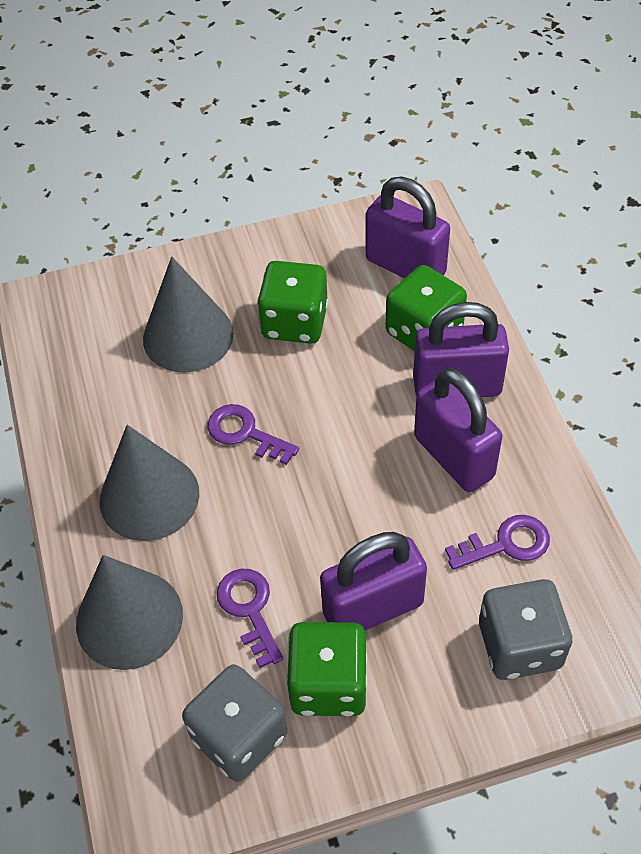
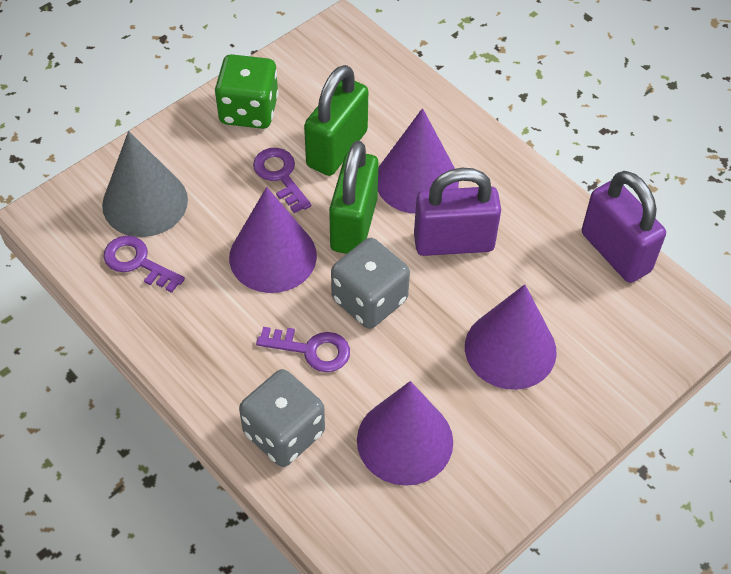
green dice: 3 -> 1
green padlock: 0 -> 2
grey cone: 3 -> 1
purple cone: 0 -> 4
purple padlock: 4 -> 2

